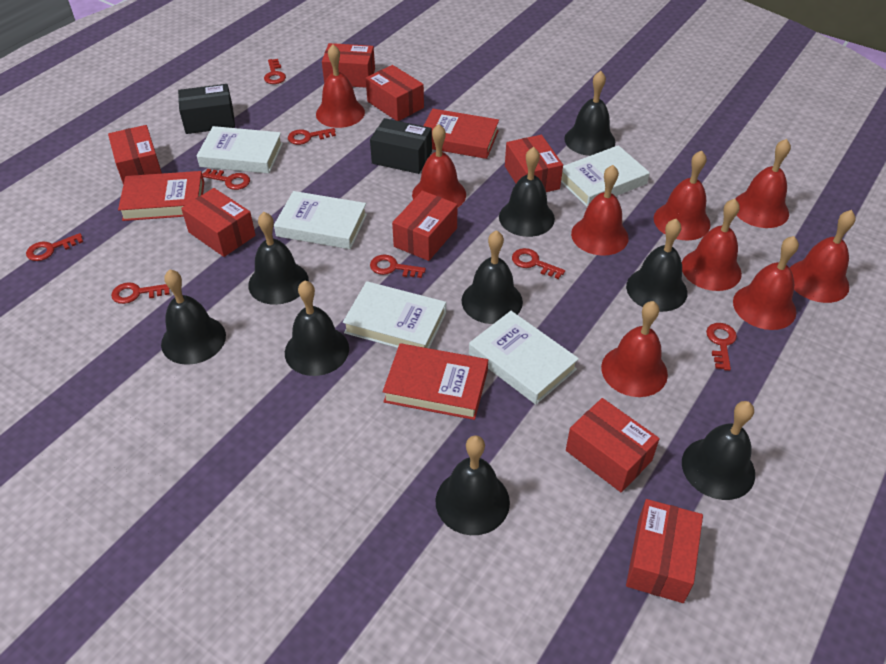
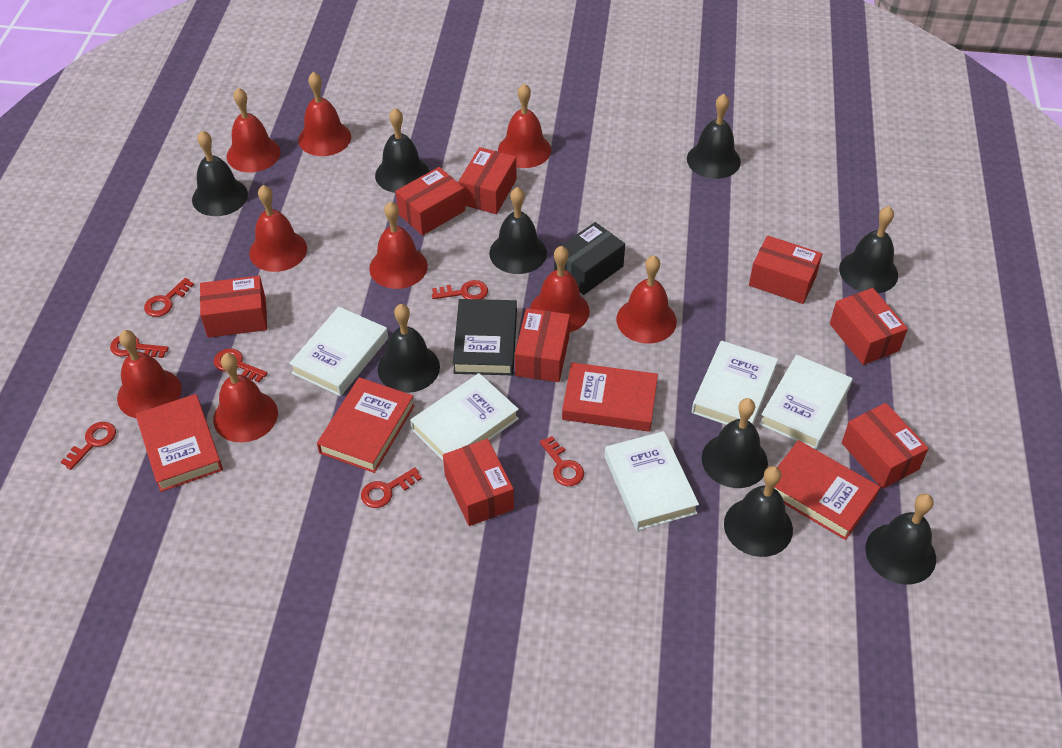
black book: 0 -> 1
black box: 2 -> 1
red book: 3 -> 4
red key: 8 -> 7

